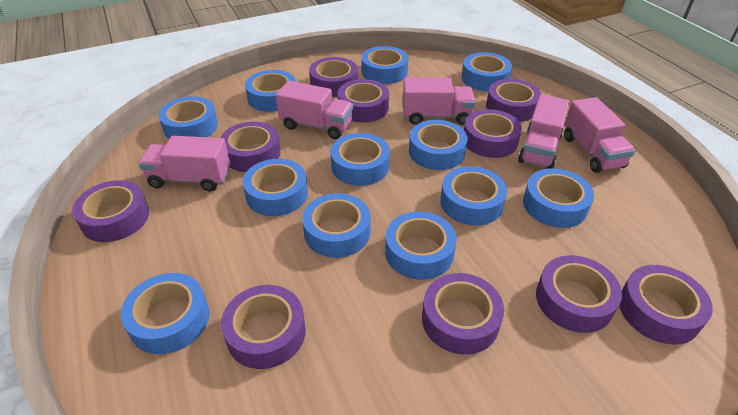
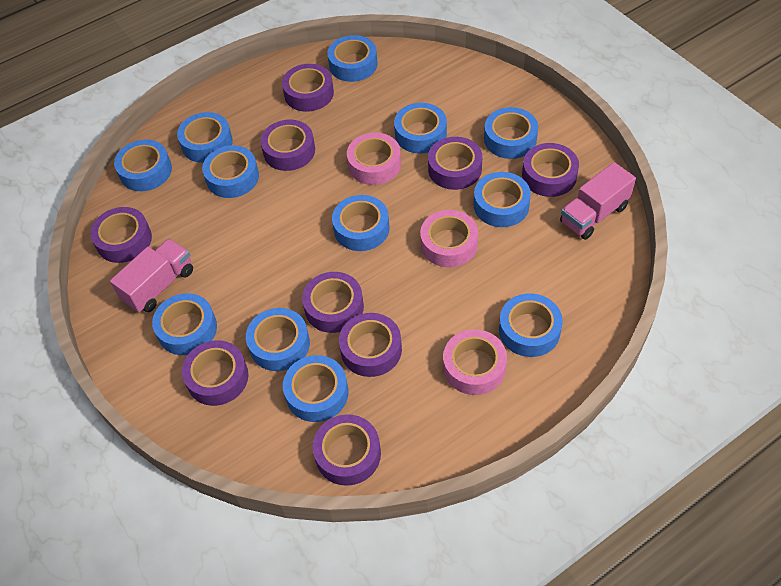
pink tape: 0 -> 3
pink truck: 5 -> 2
purple tape: 10 -> 9

